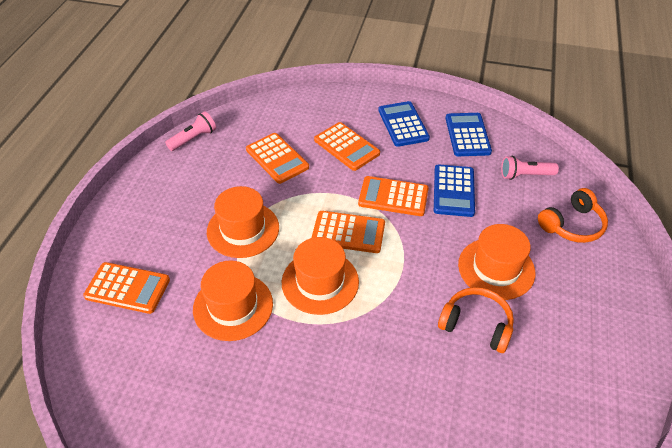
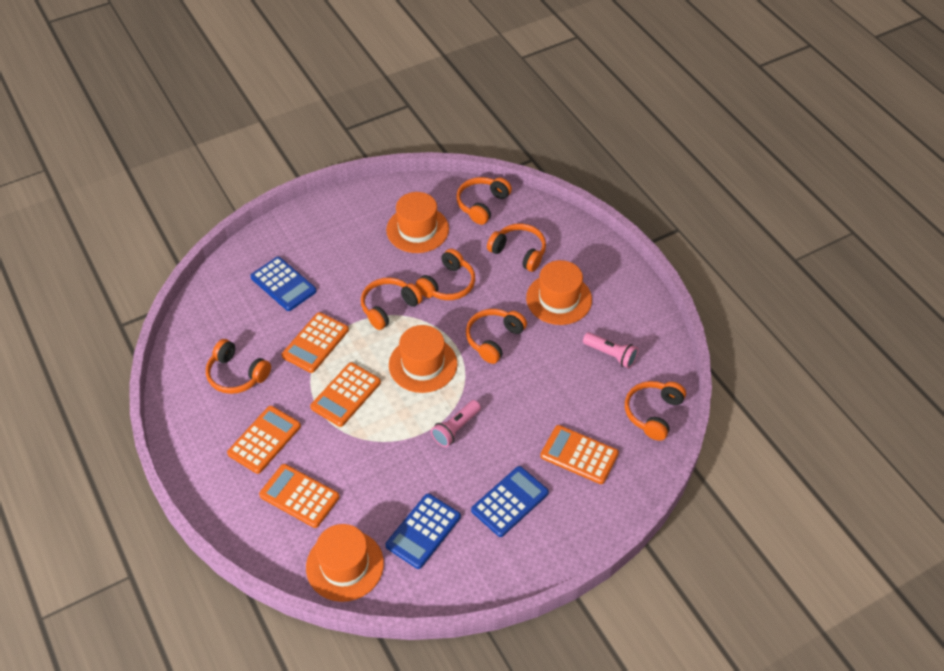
orange headphones: 2 -> 7

